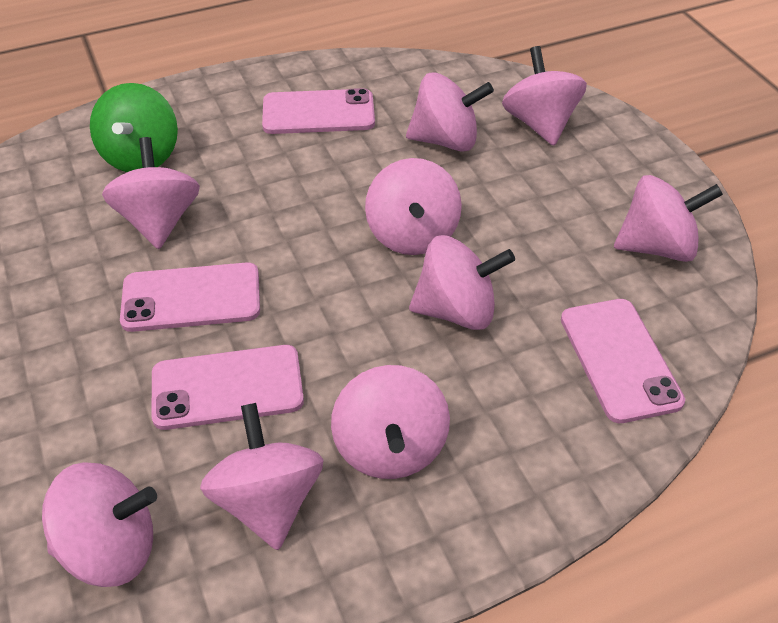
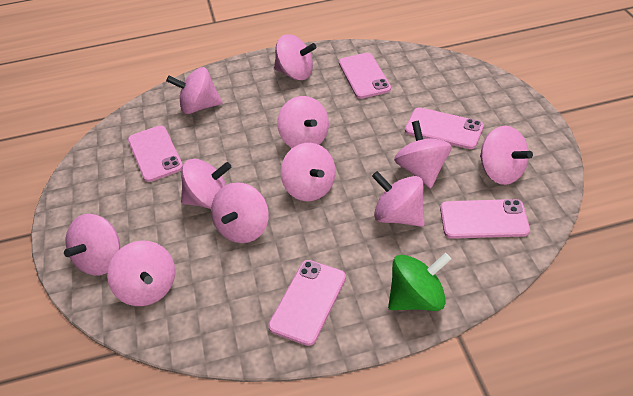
pink phone: 4 -> 5
pink spinning top: 9 -> 11

